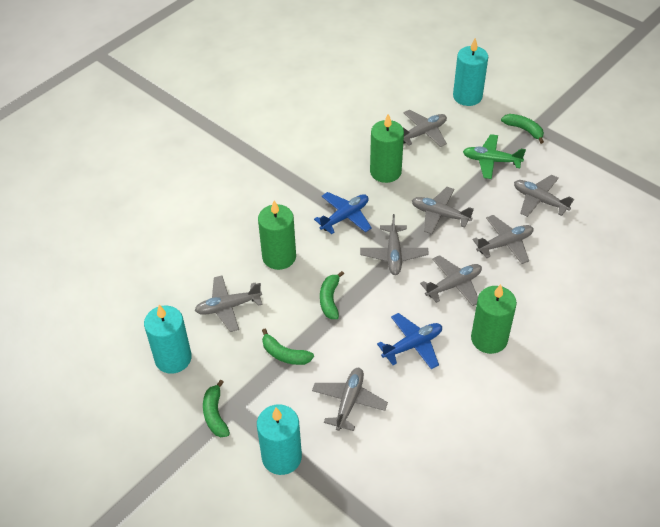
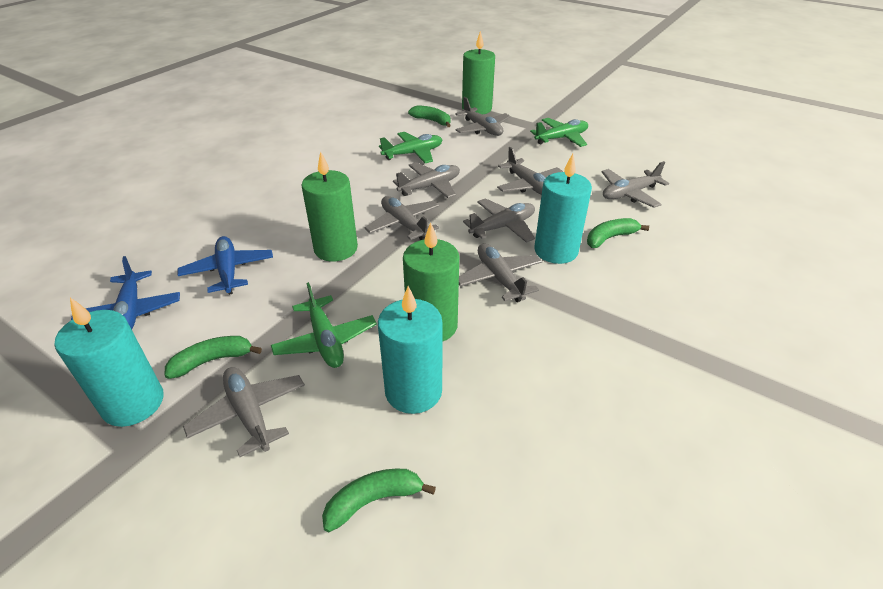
green plane: 1 -> 3

